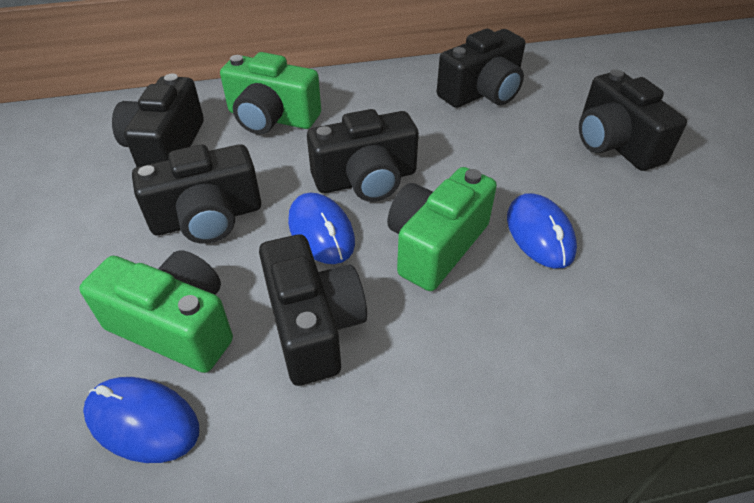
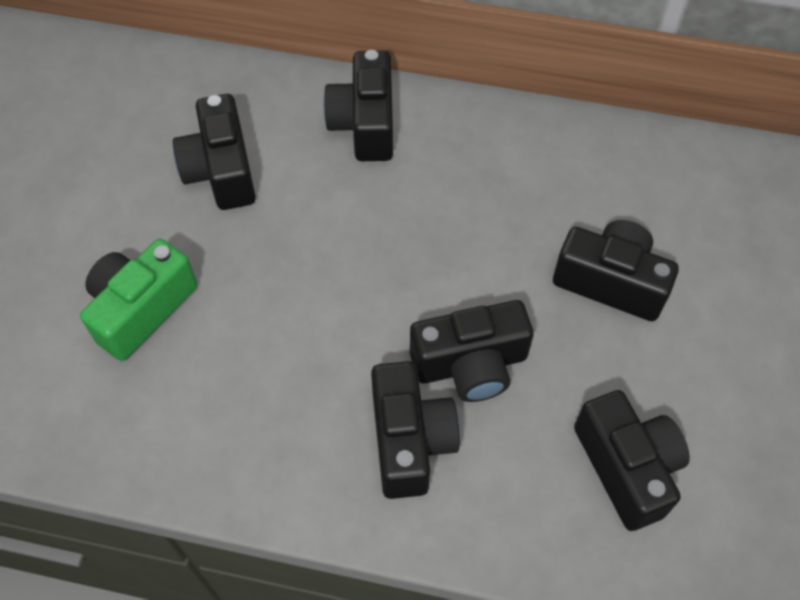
blue mouse: 3 -> 0
green camera: 3 -> 1

